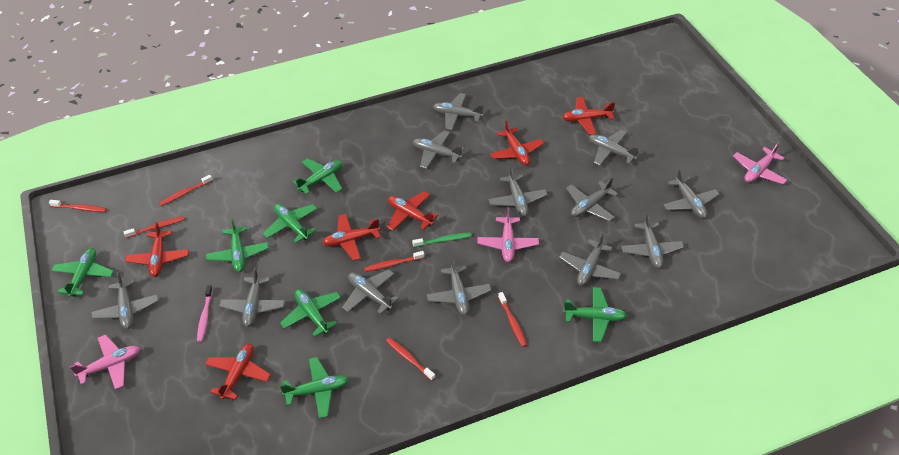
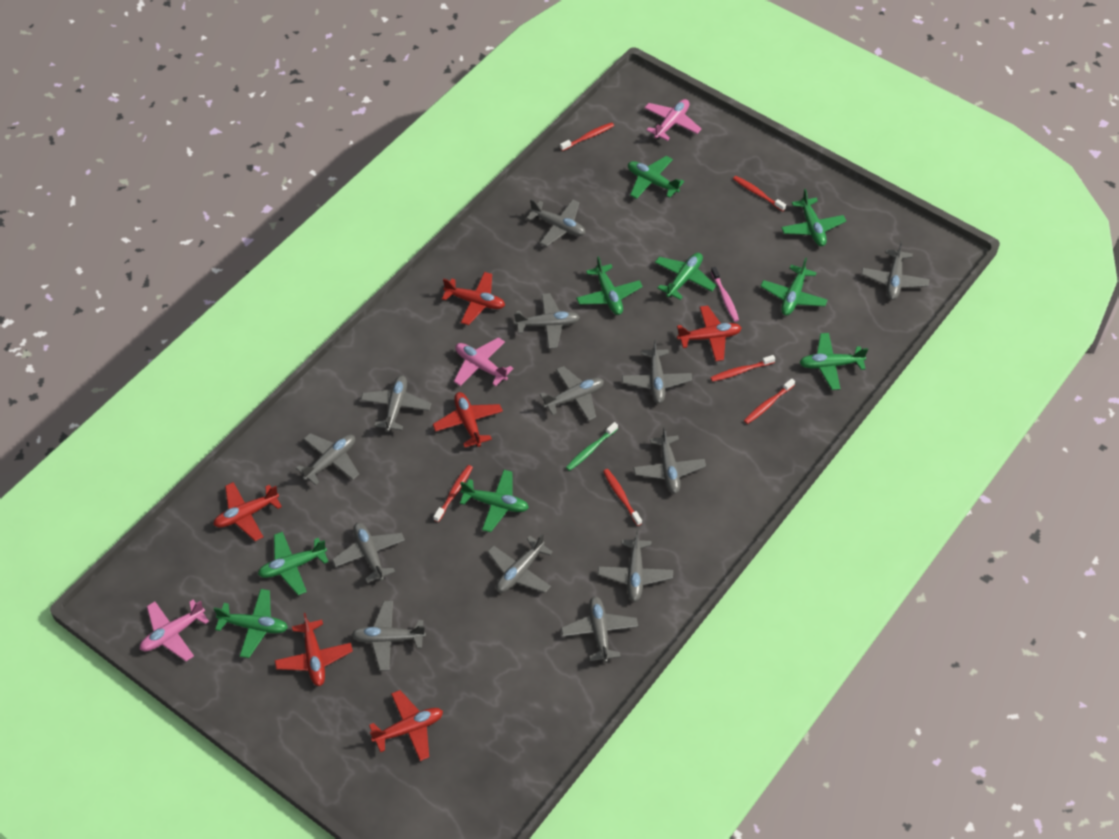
green plane: 7 -> 9
grey plane: 12 -> 13

